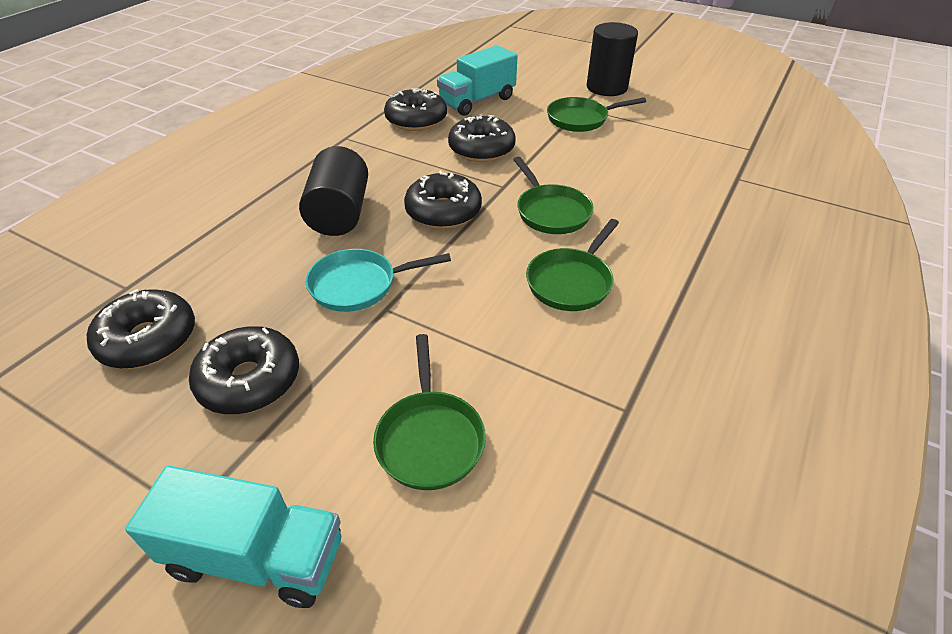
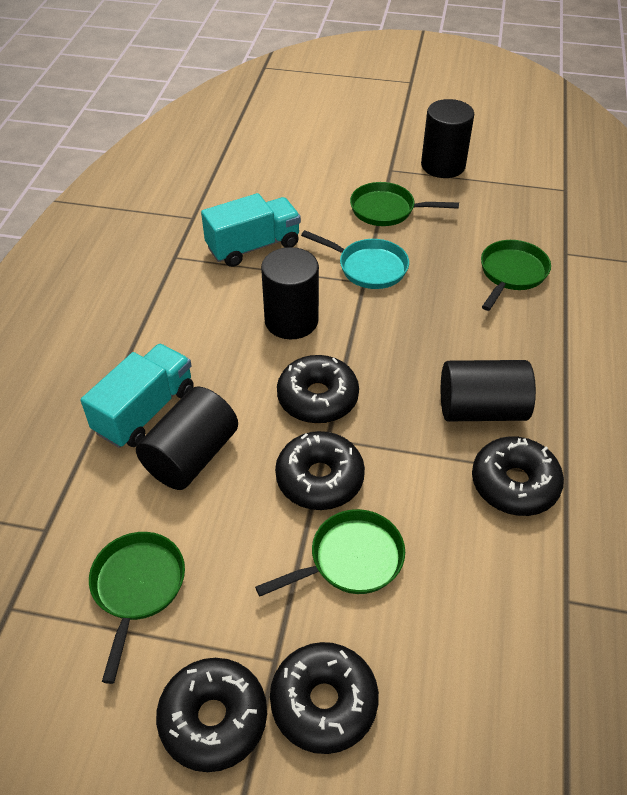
black cylinder: 2 -> 4

